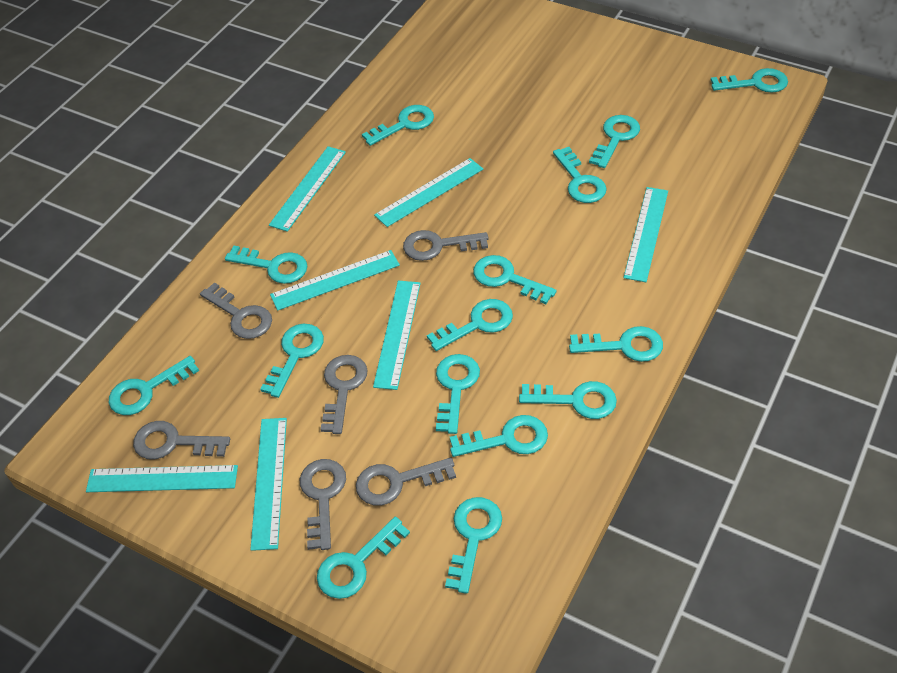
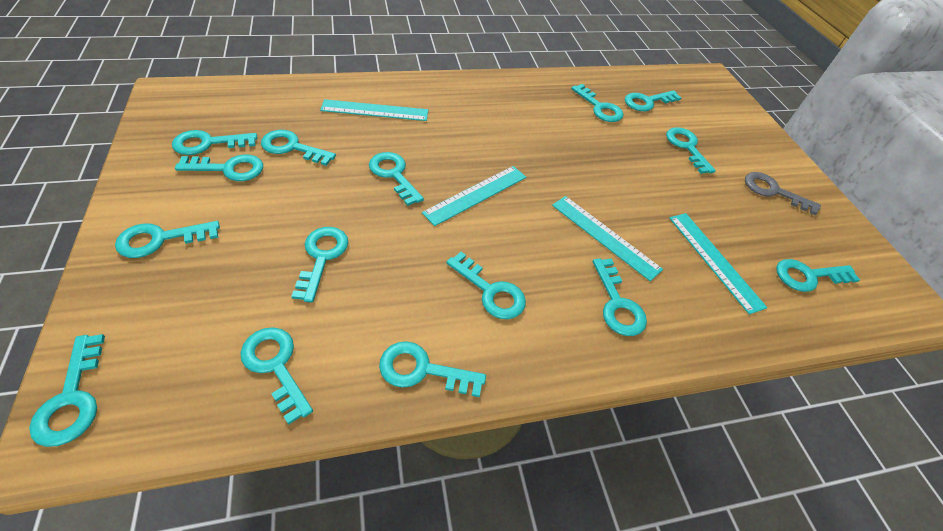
grey key: 6 -> 1
turquoise ruler: 7 -> 4

